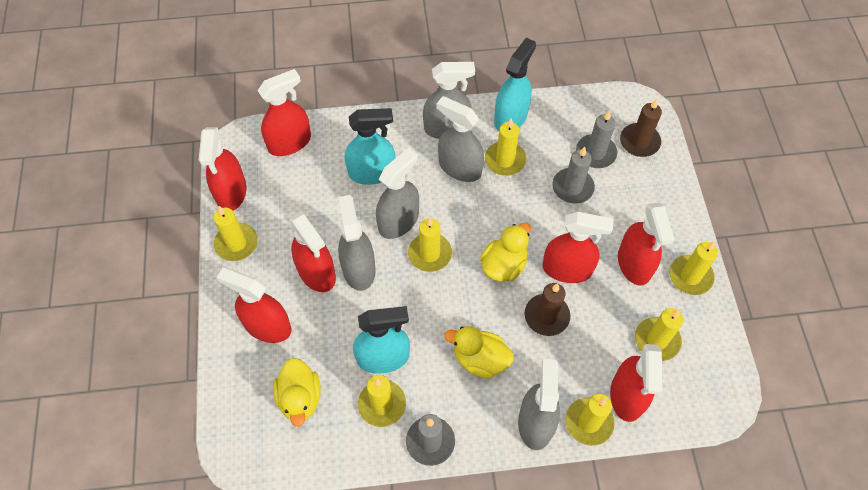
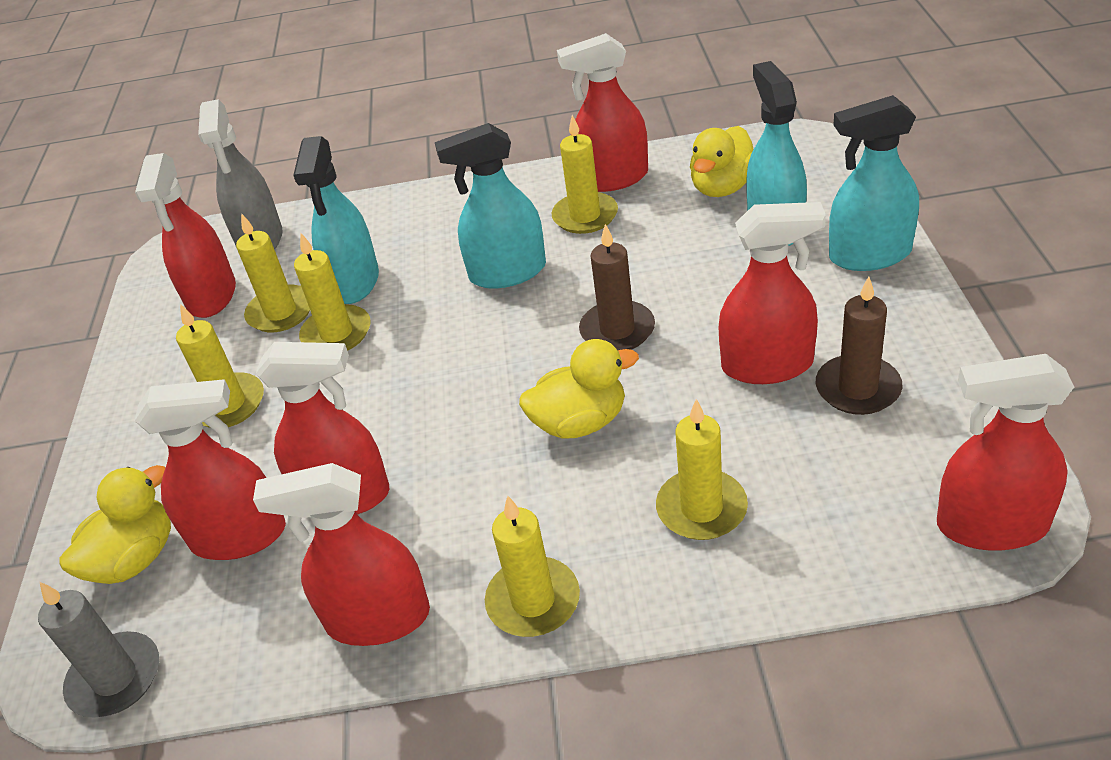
grey candle: 3 -> 1
grey spray bottle: 5 -> 1
turquoise spray bottle: 3 -> 4
yellow candle: 7 -> 6

